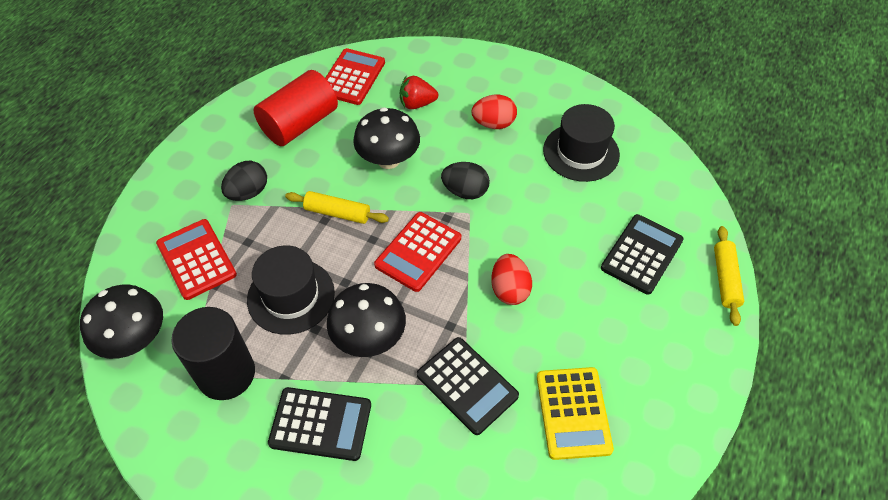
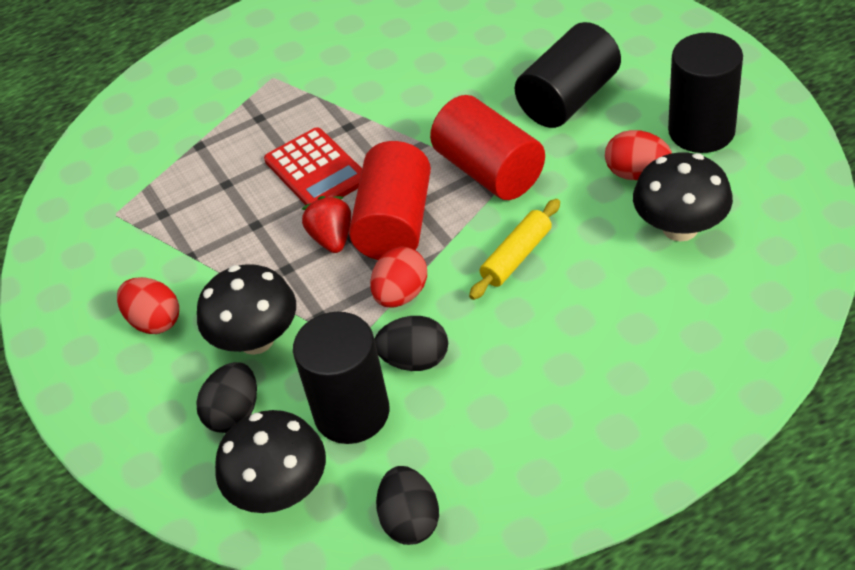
black calculator: 3 -> 0
black cylinder: 1 -> 3
black egg: 2 -> 3
black hat: 2 -> 0
red calculator: 3 -> 1
red cylinder: 1 -> 2
red egg: 2 -> 3
yellow calculator: 1 -> 0
yellow rolling pin: 2 -> 1

